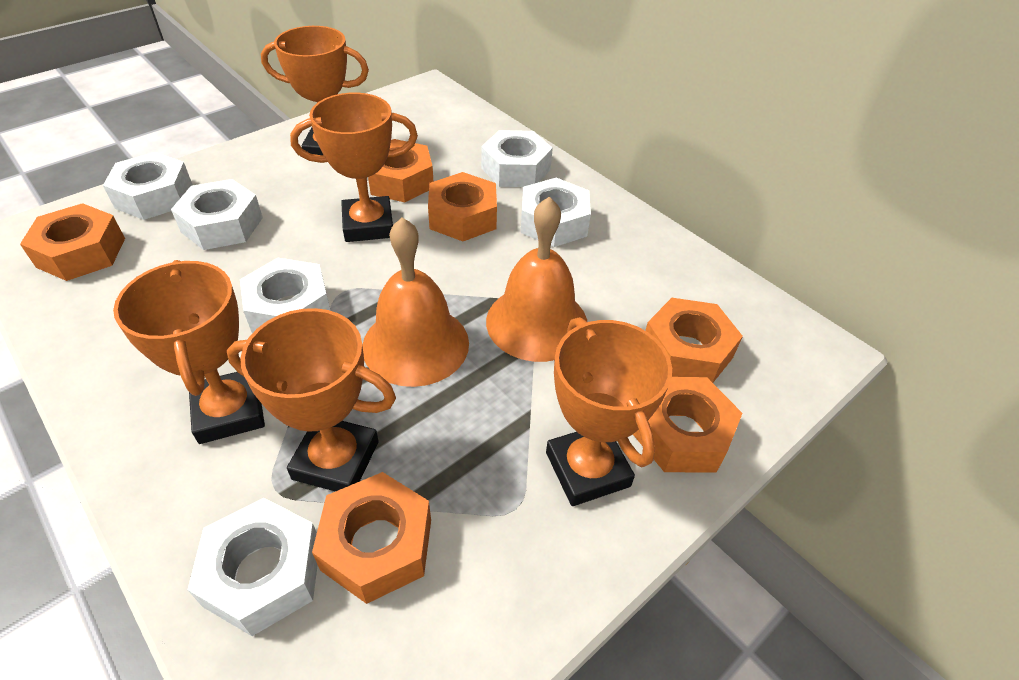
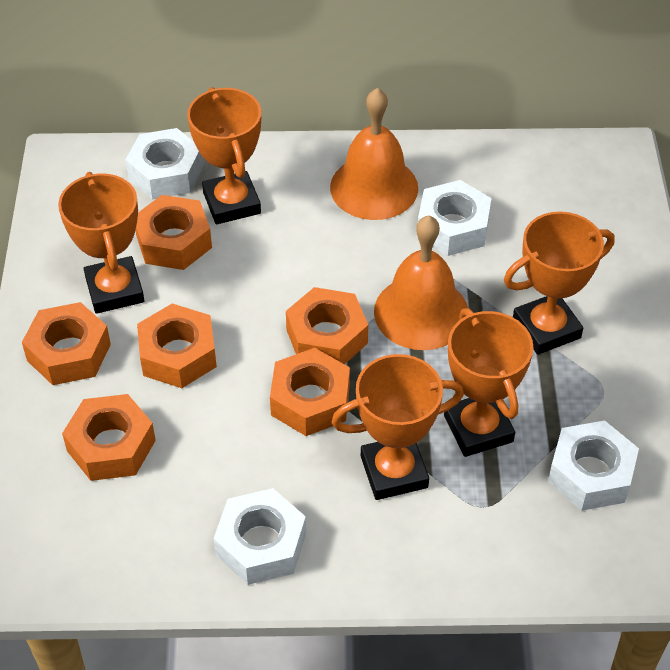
white nut: 6 -> 4

